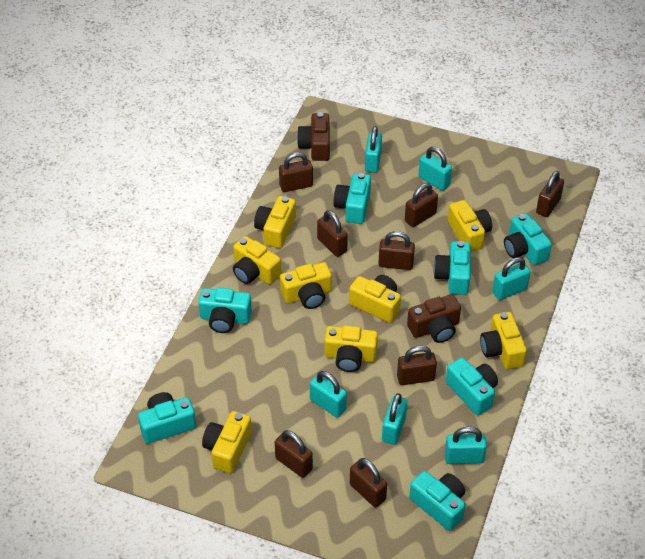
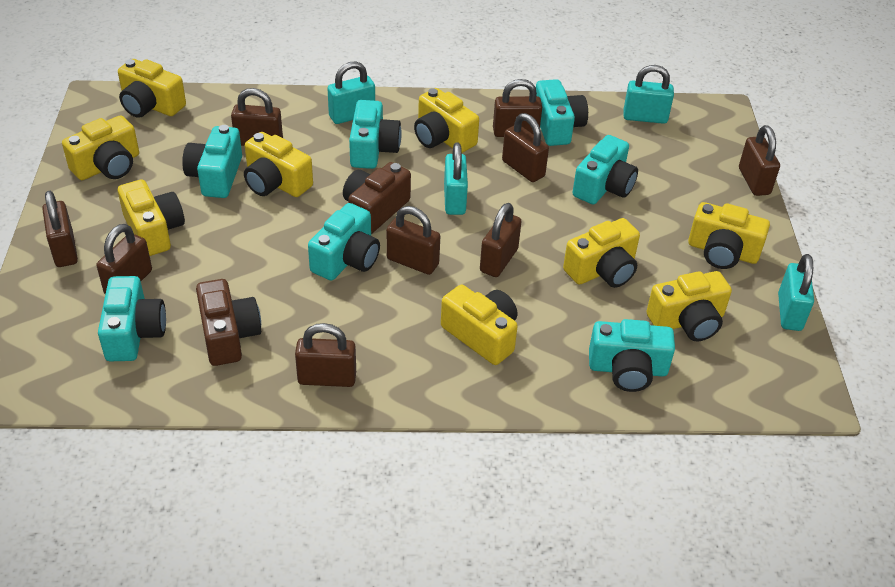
brown padlock: 8 -> 9
turquoise padlock: 6 -> 4
yellow camera: 8 -> 9

